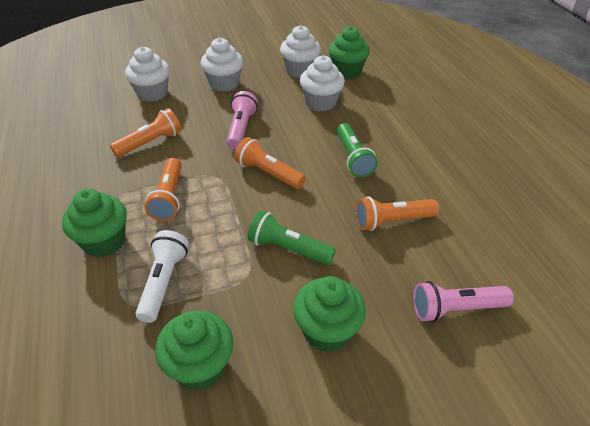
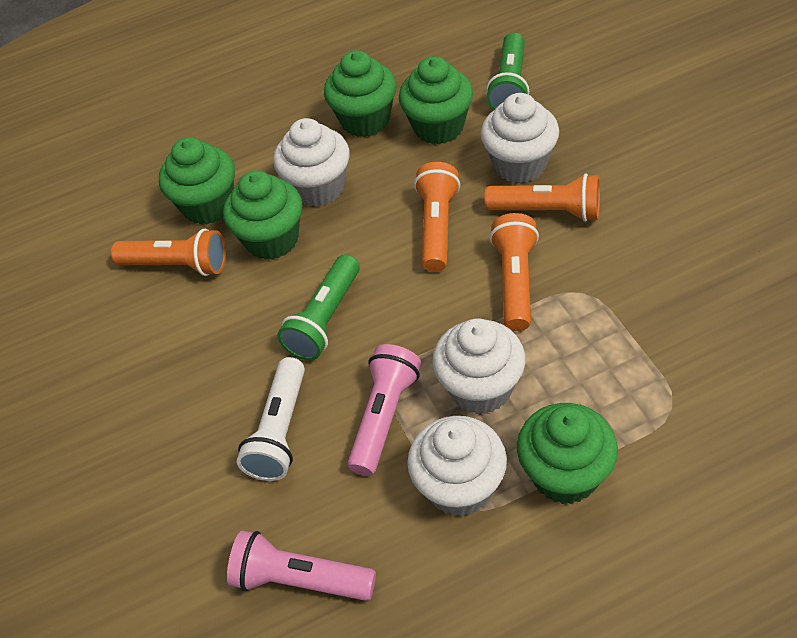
green cupcake: 4 -> 5

